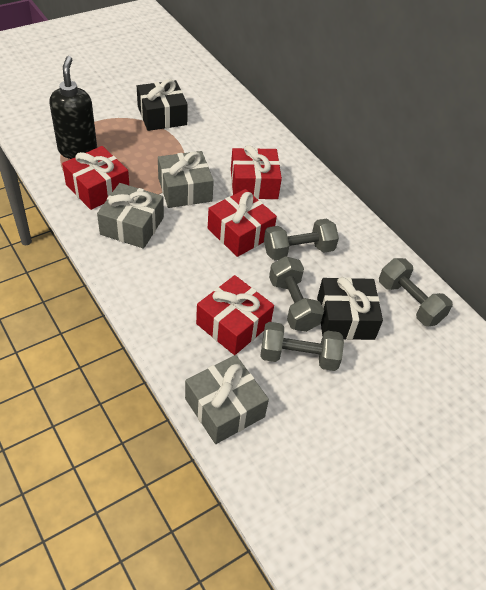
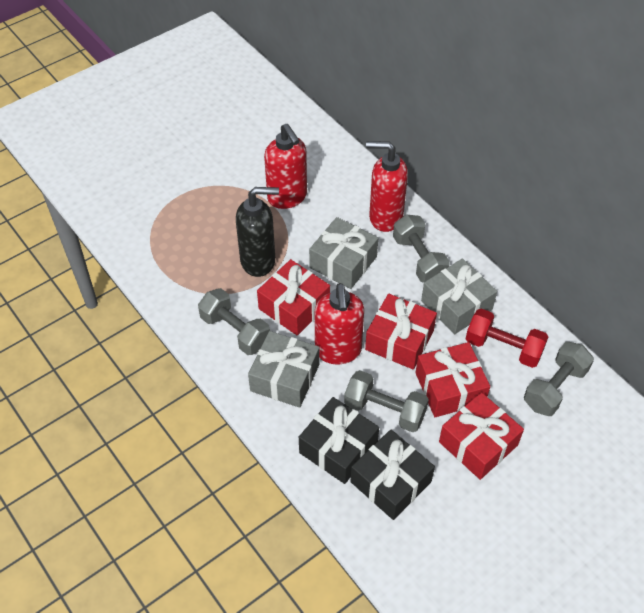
red dumbbell: 0 -> 1
red soap dispenser: 0 -> 3

